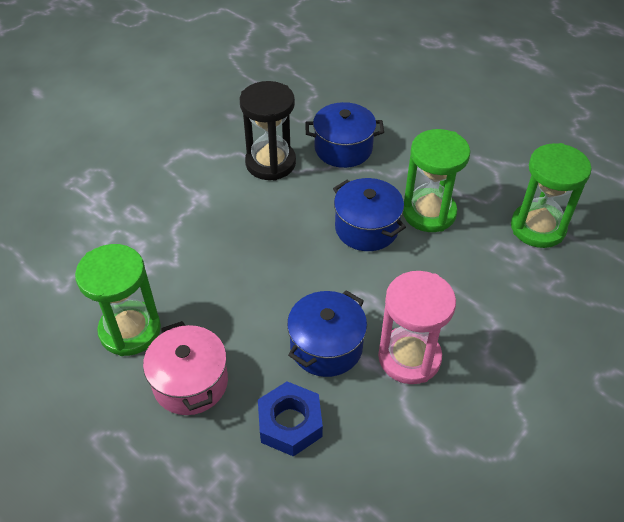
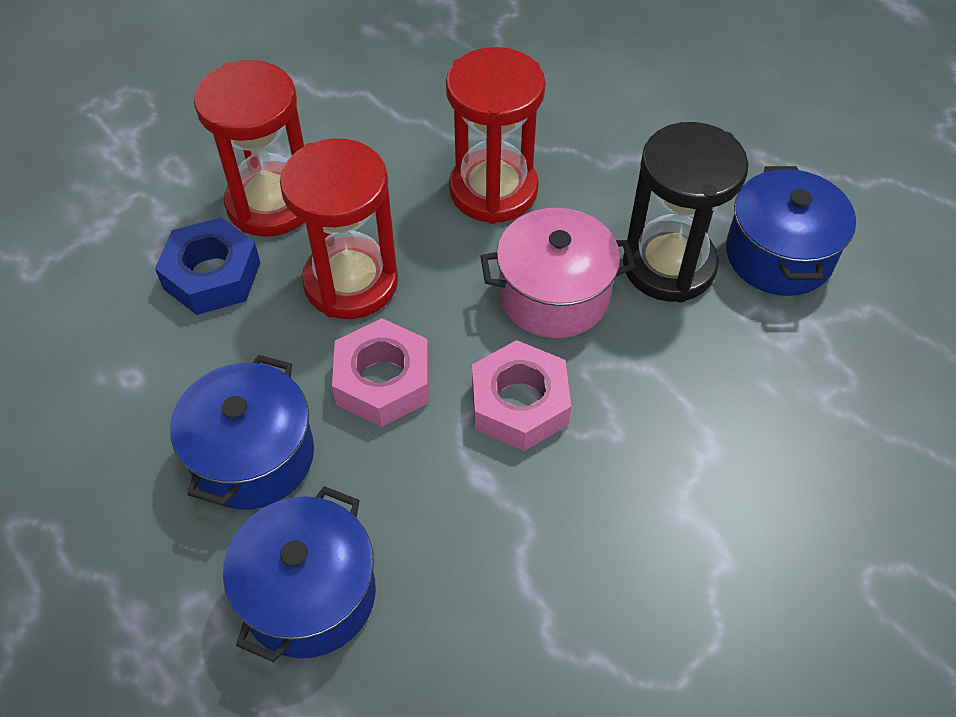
green hourglass: 3 -> 0
pink hourglass: 1 -> 0
pink nut: 0 -> 2
red hourglass: 0 -> 3

